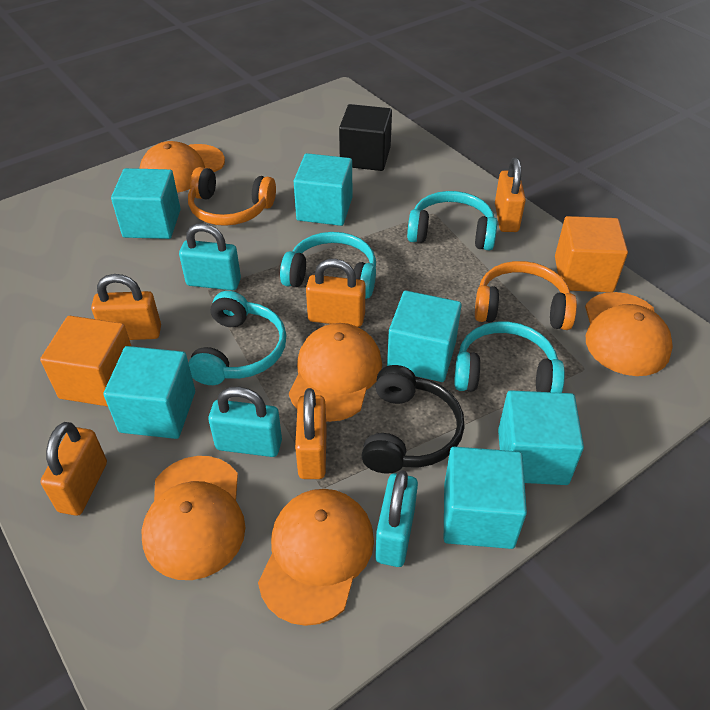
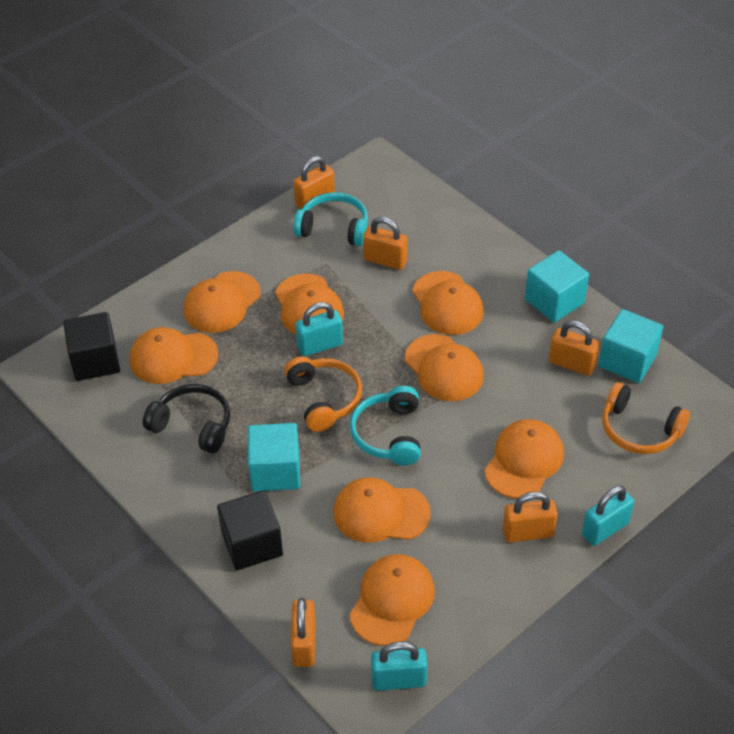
black cube: 1 -> 2
orange cap: 5 -> 8
orange cube: 2 -> 0
turquoise cube: 6 -> 3
turquoise headphones: 4 -> 2

